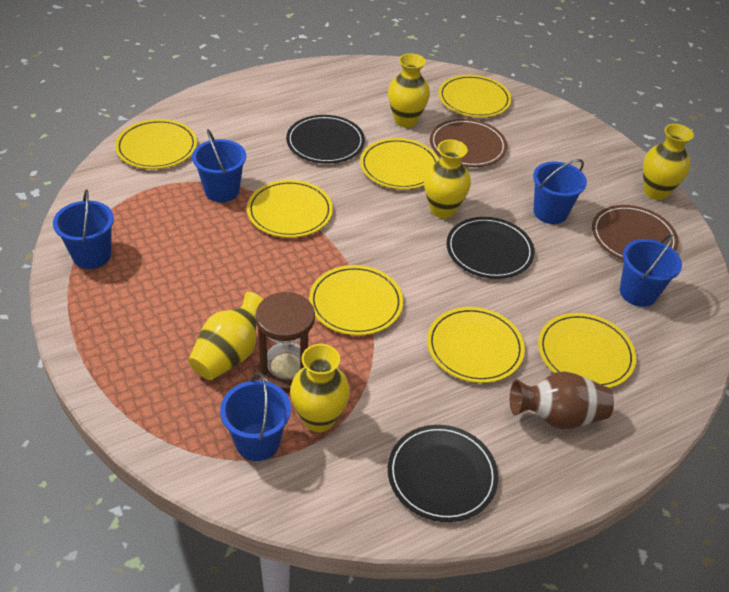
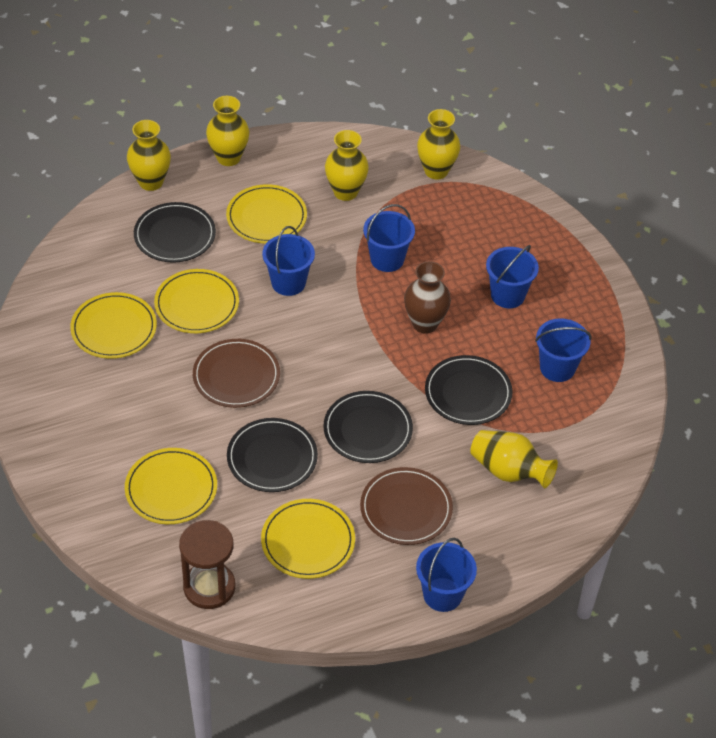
black plate: 3 -> 4
yellow plate: 7 -> 5

